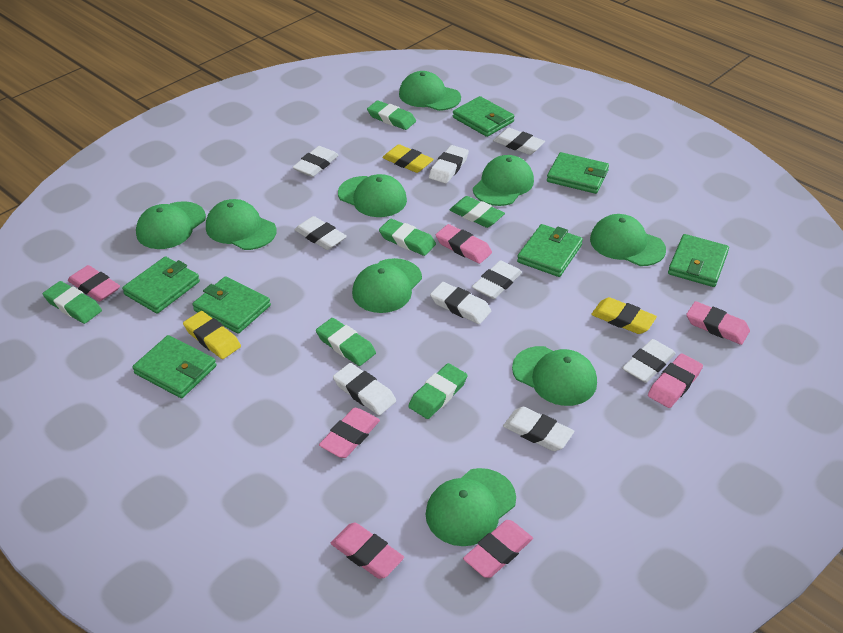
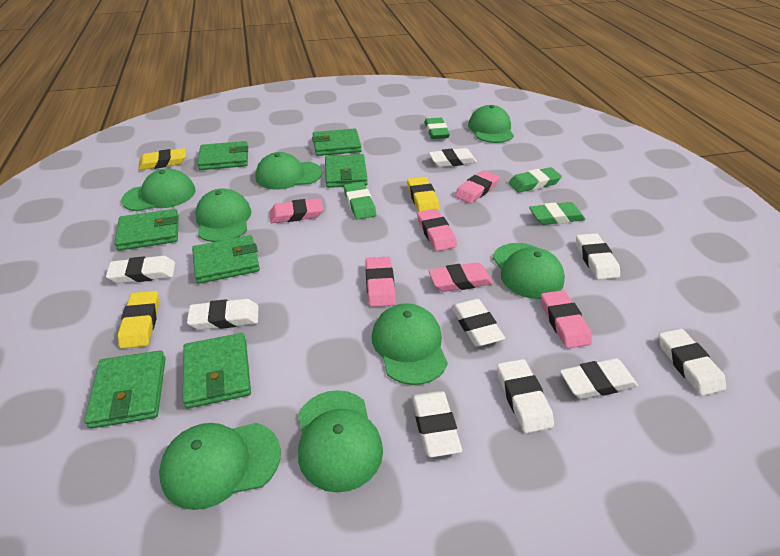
green cap: 9 -> 8
green eraser: 6 -> 4
pink eraser: 7 -> 6

